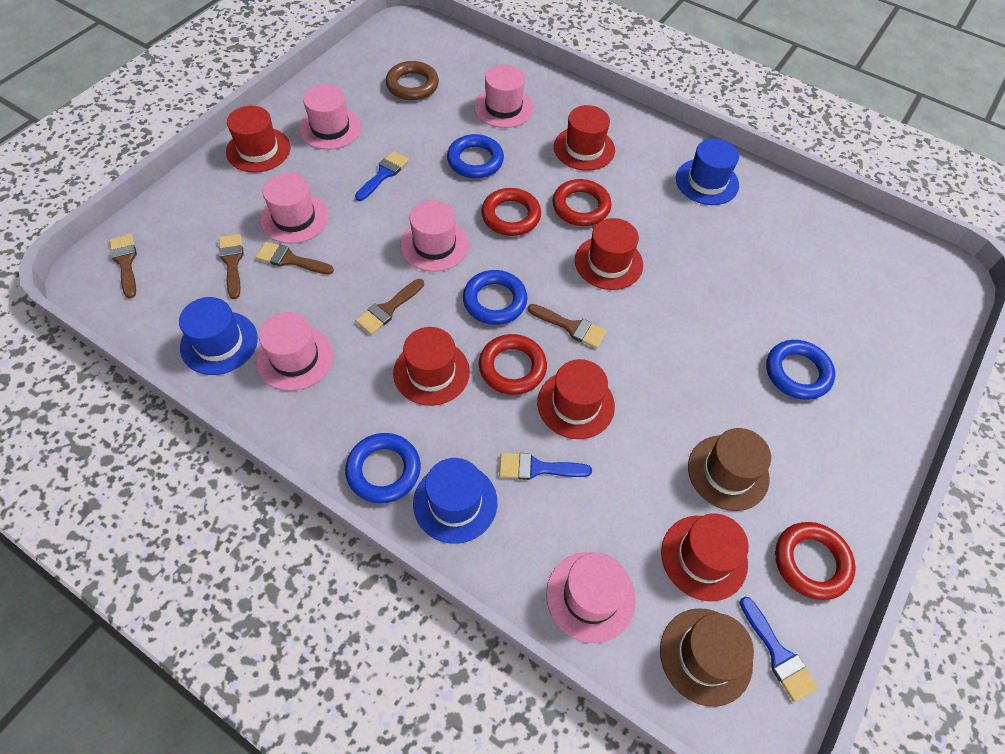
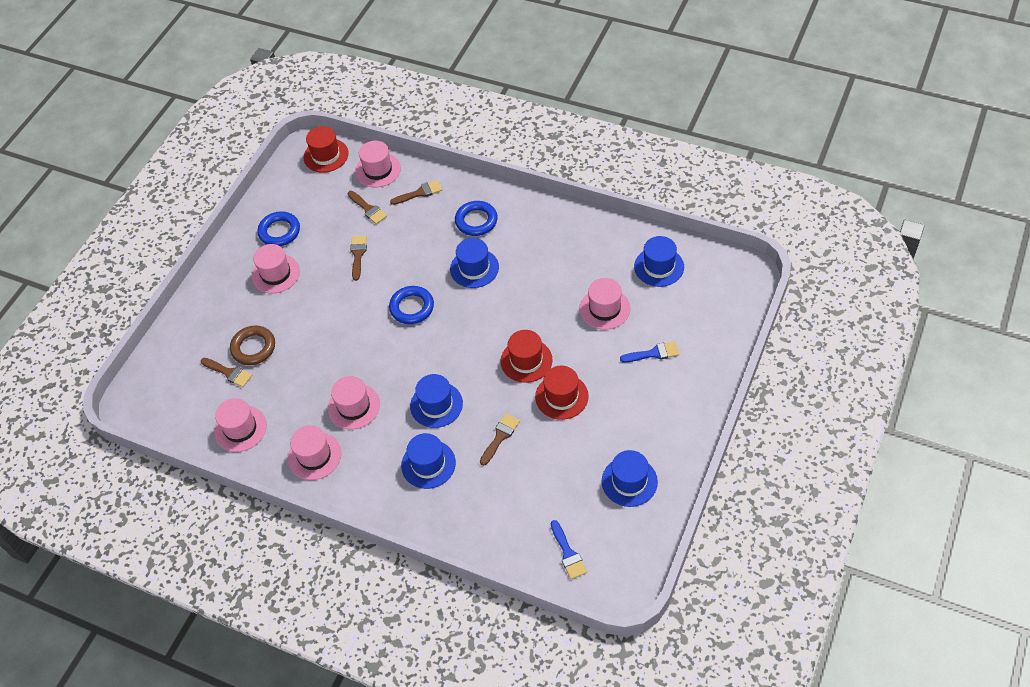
blue brush: 3 -> 2
blue hat: 3 -> 5
blue ring: 4 -> 3
brown hat: 2 -> 0
red hat: 6 -> 3
red ring: 4 -> 0

